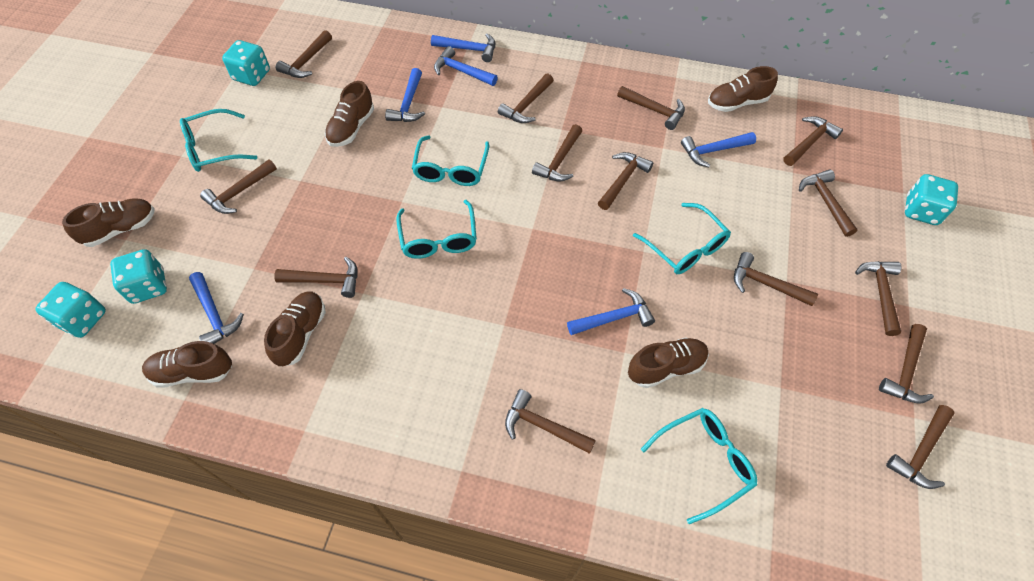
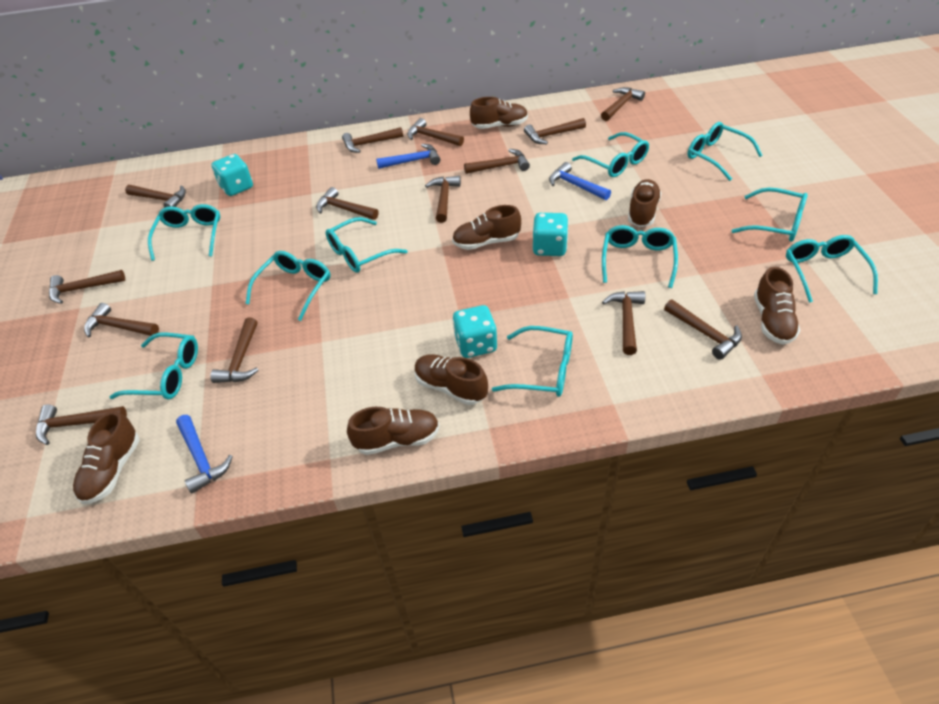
blue hammer: 6 -> 3
brown shoe: 6 -> 7
turquoise dice: 4 -> 3
turquoise glasses: 5 -> 10

